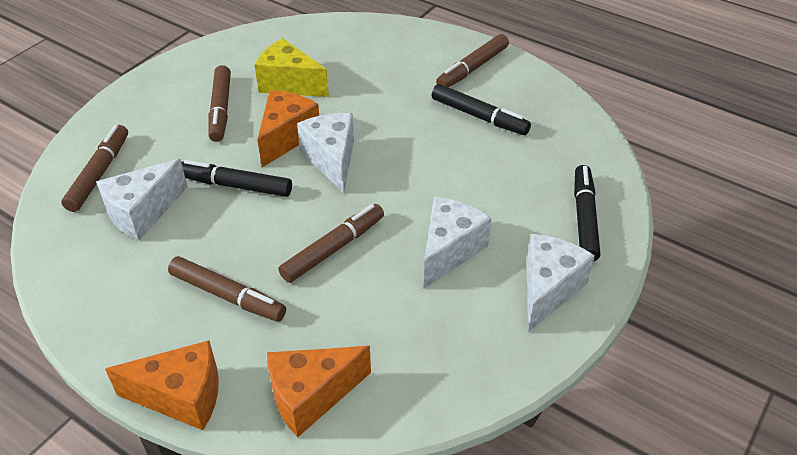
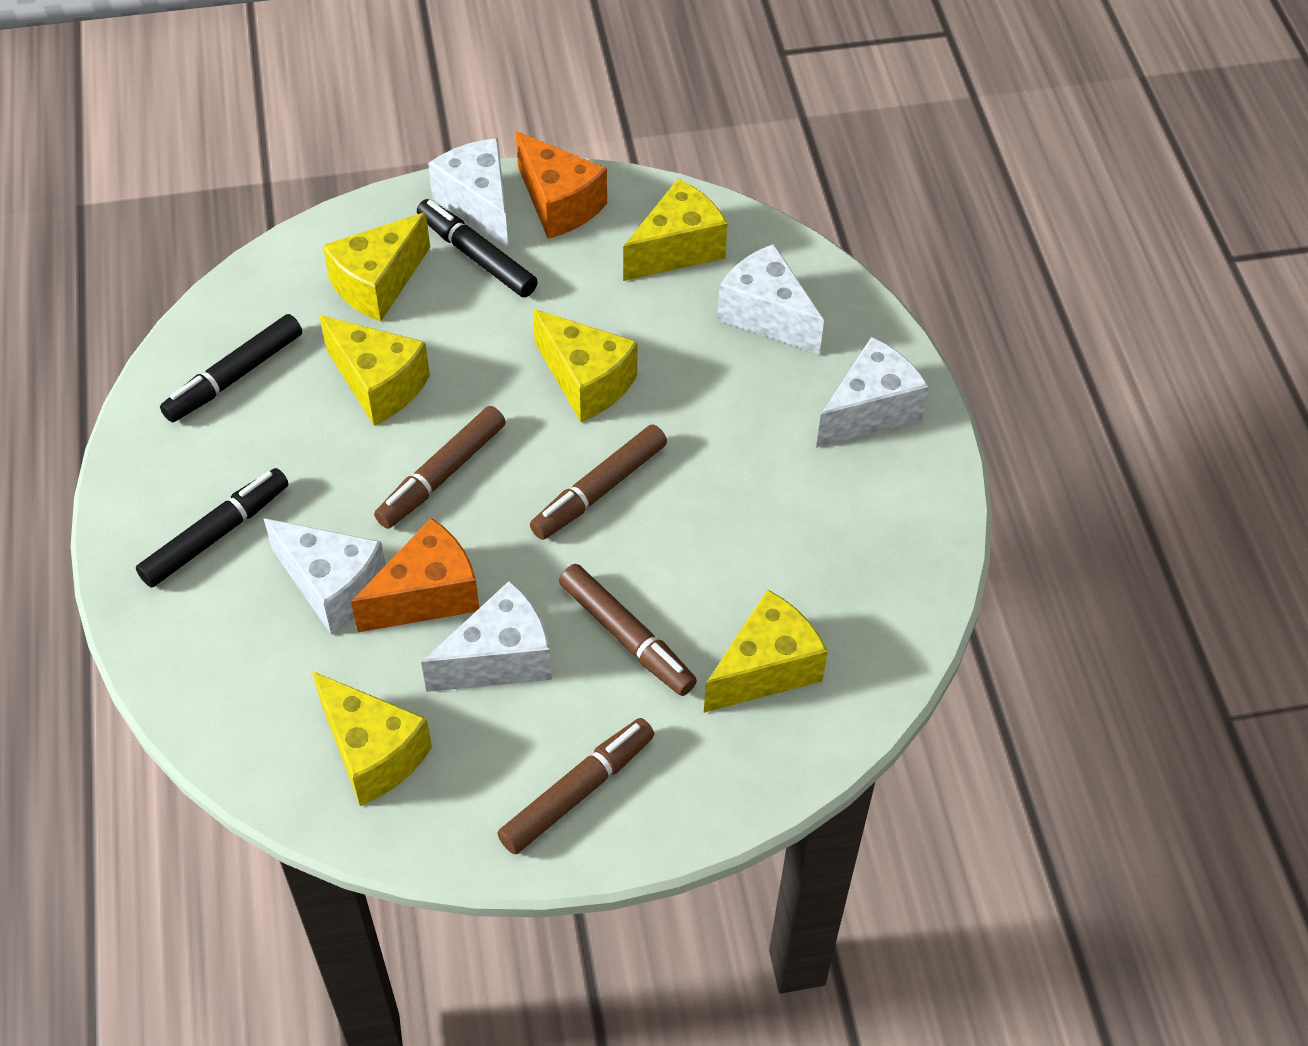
brown marker: 5 -> 4
orange cheese: 3 -> 2
white cheese: 4 -> 5
yellow cheese: 1 -> 6

